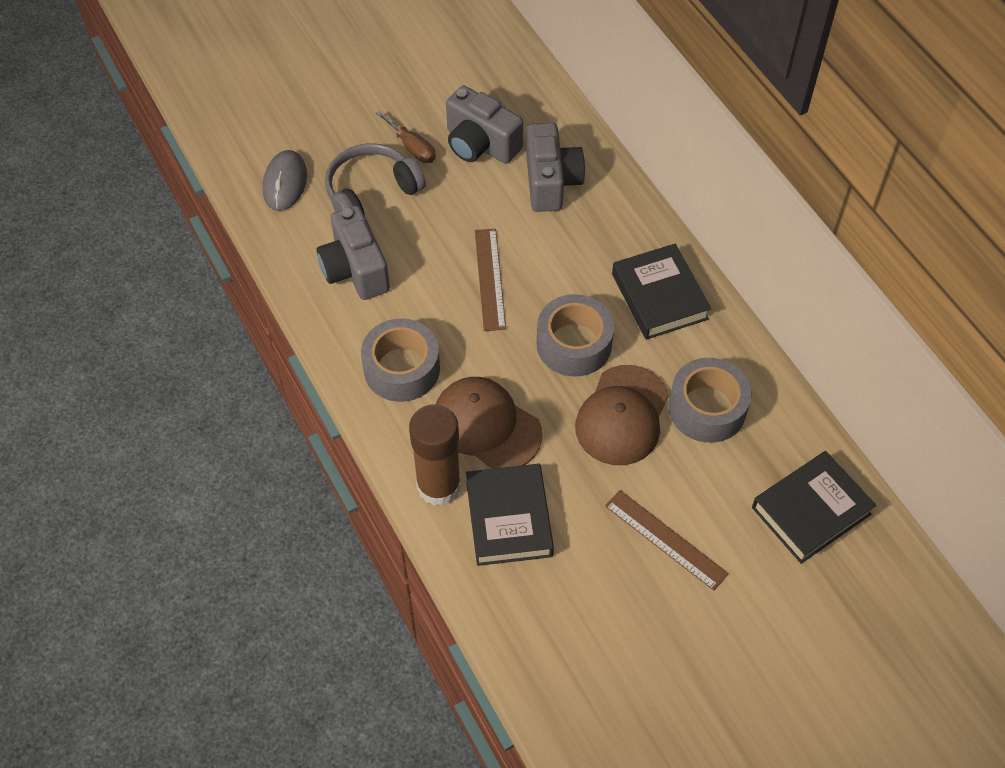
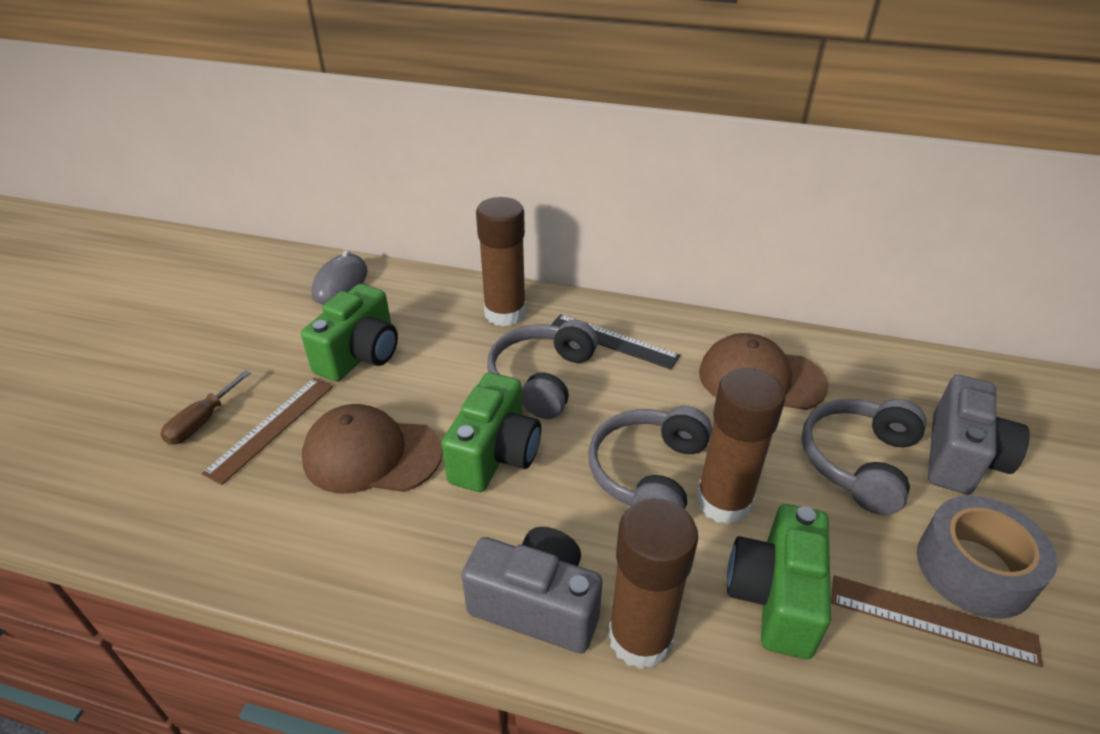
black book: 3 -> 0
black ruler: 0 -> 1
brown glue stick: 1 -> 3
green camera: 0 -> 3
grey camera: 3 -> 2
grey headphones: 1 -> 3
grey tape: 3 -> 1

